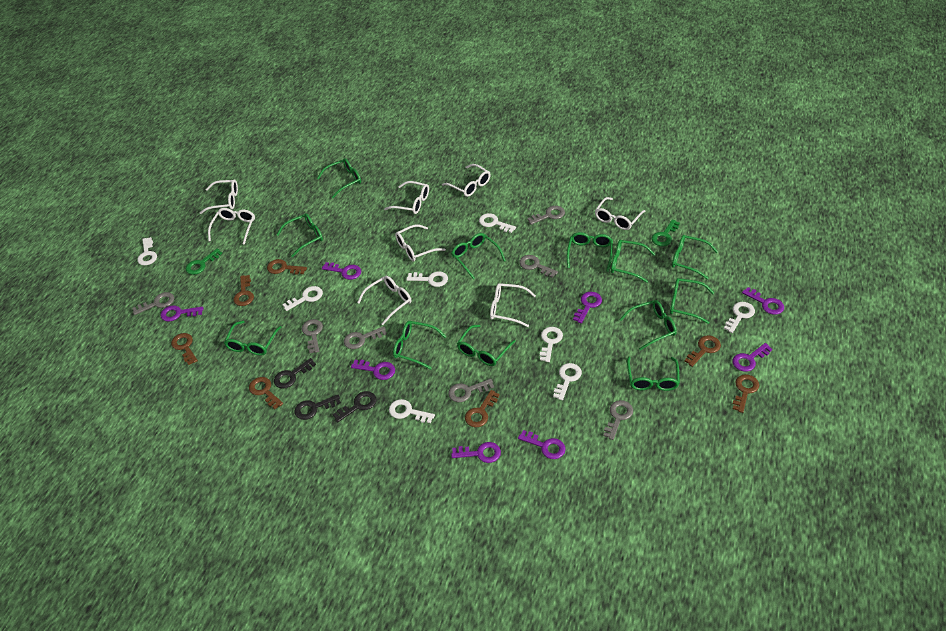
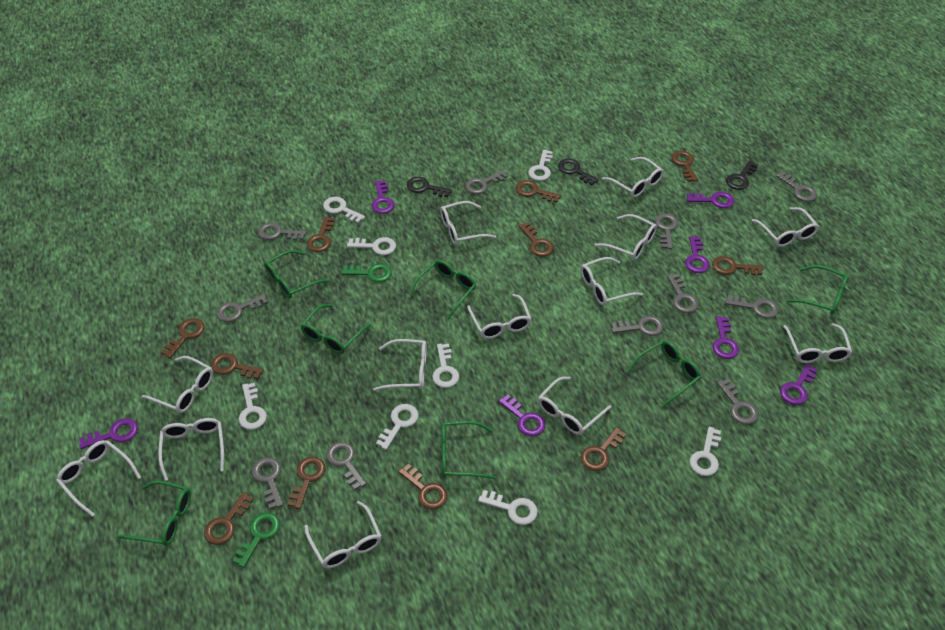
brown key: 7 -> 11
green glasses: 12 -> 7
grey key: 7 -> 11
purple key: 8 -> 7
white glasses: 8 -> 13

